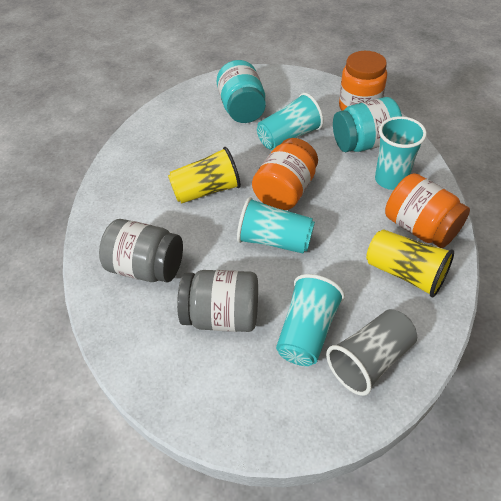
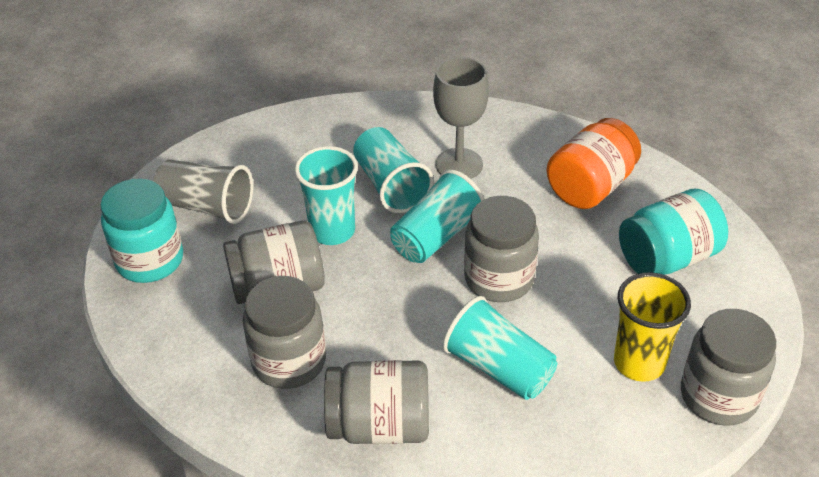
grey goblet: 0 -> 1
grey jar: 2 -> 5
orange jar: 3 -> 1
yellow cup: 2 -> 1

